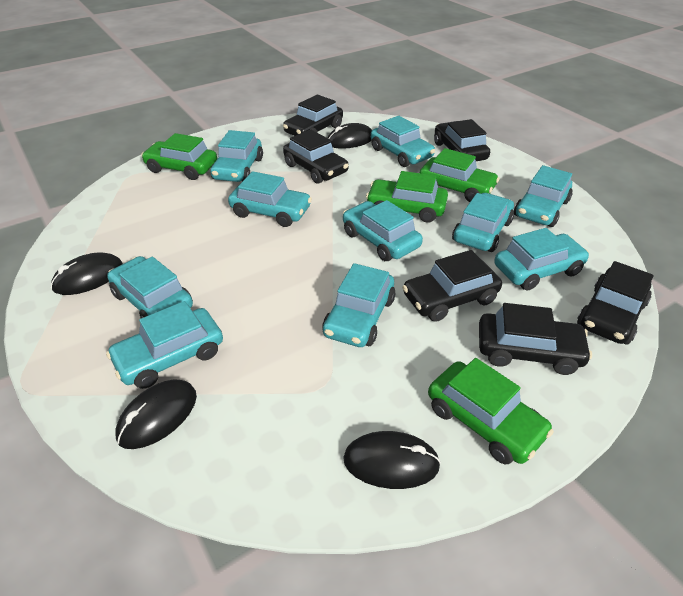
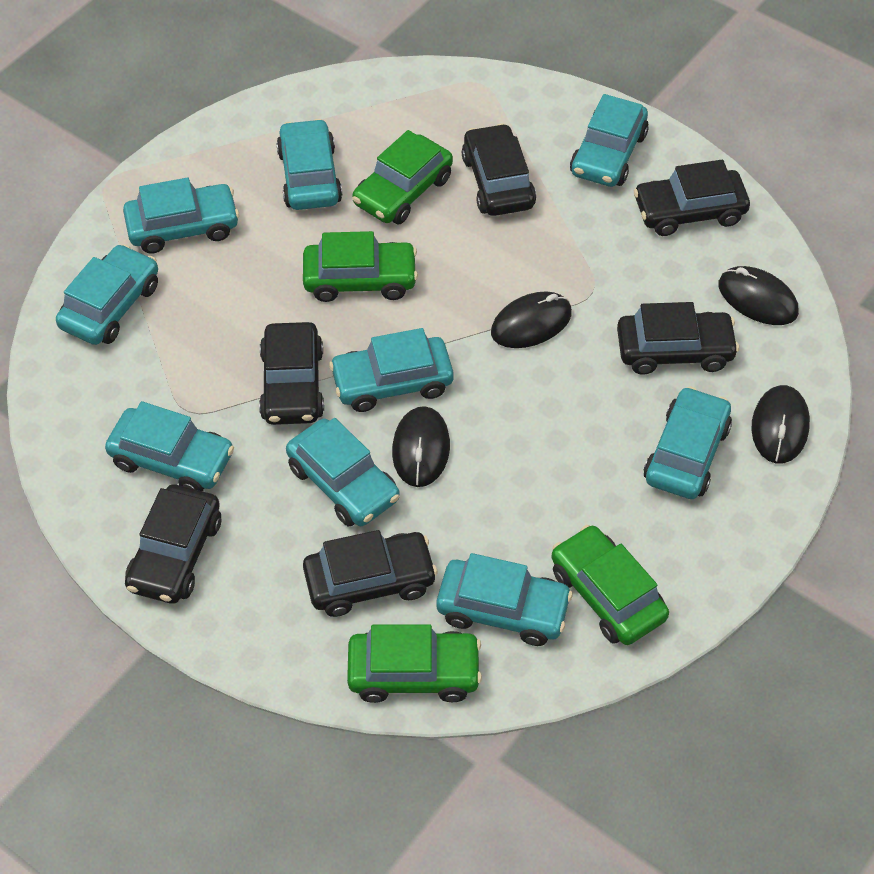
turquoise car: 10 -> 9

